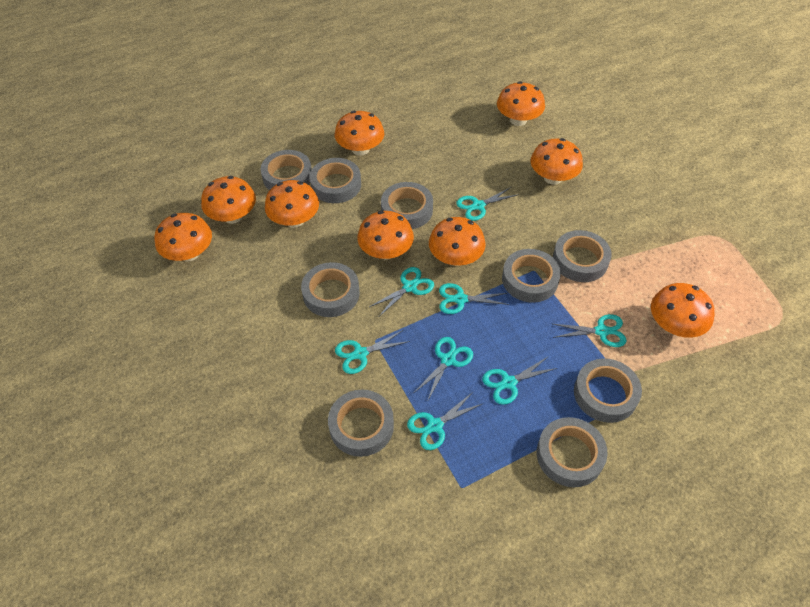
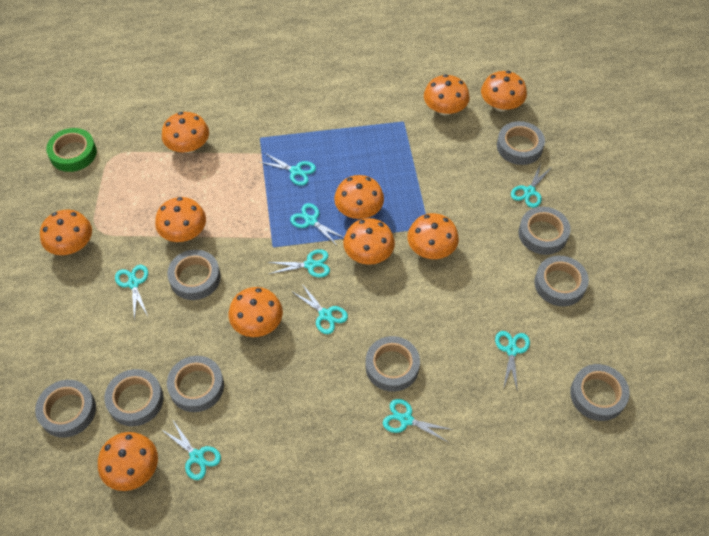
green tape: 0 -> 1
orange mushroom: 9 -> 10
turquoise scissors: 8 -> 9

